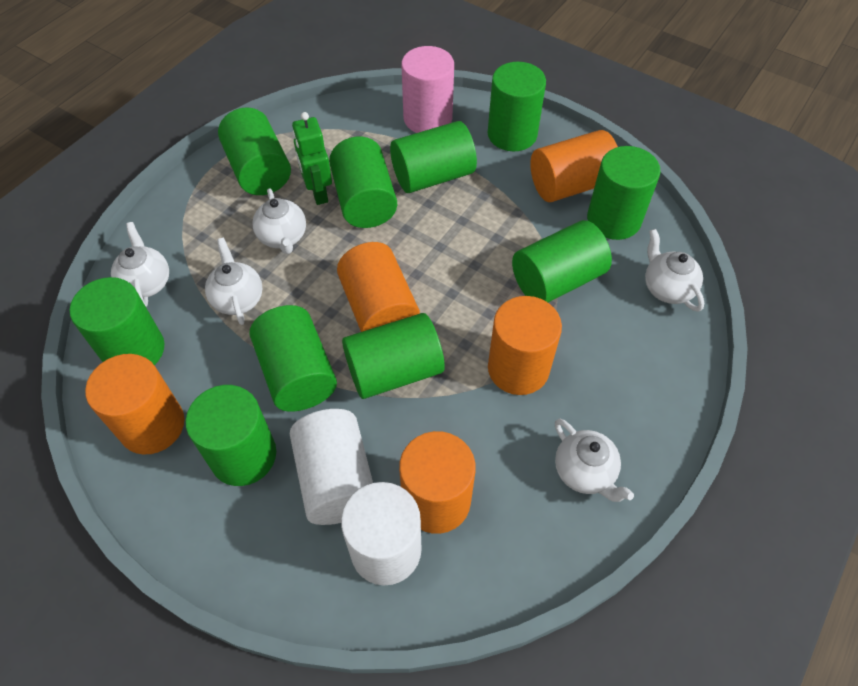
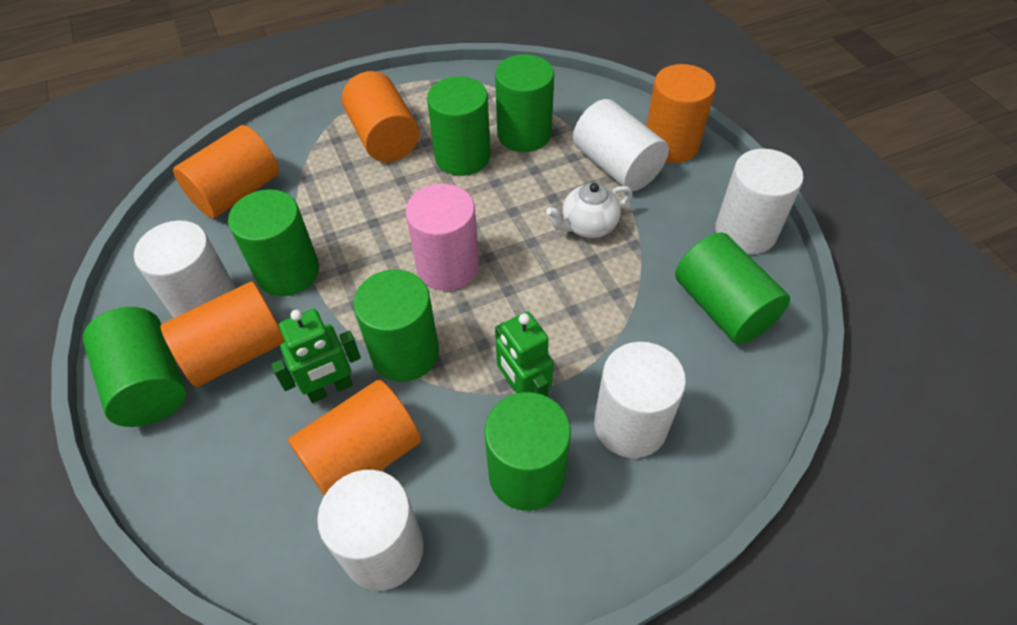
green cylinder: 10 -> 7
green robot: 1 -> 2
white cylinder: 2 -> 5
white teapot: 5 -> 1

